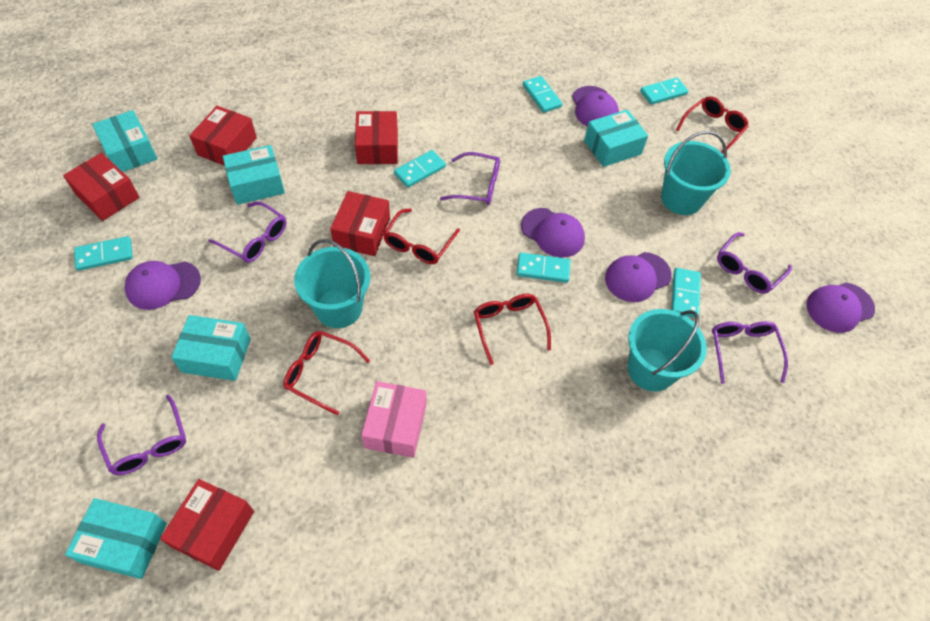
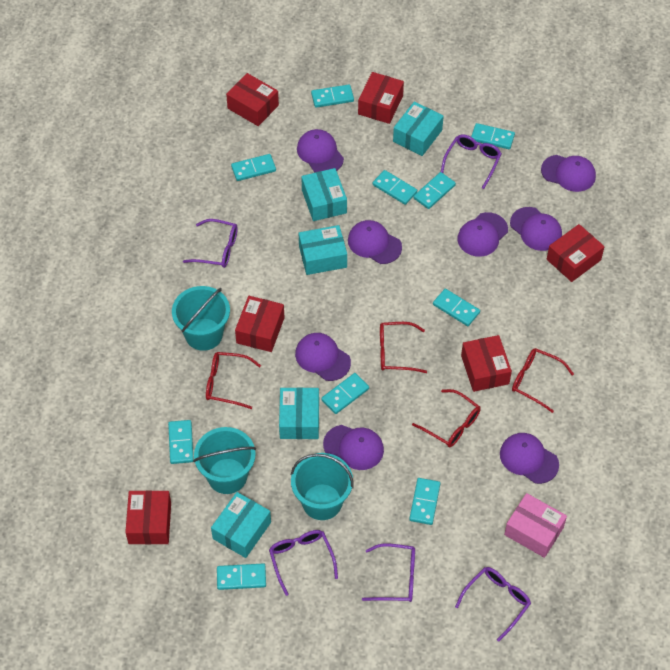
purple cap: 5 -> 8
red box: 5 -> 6
turquoise domino: 6 -> 10

